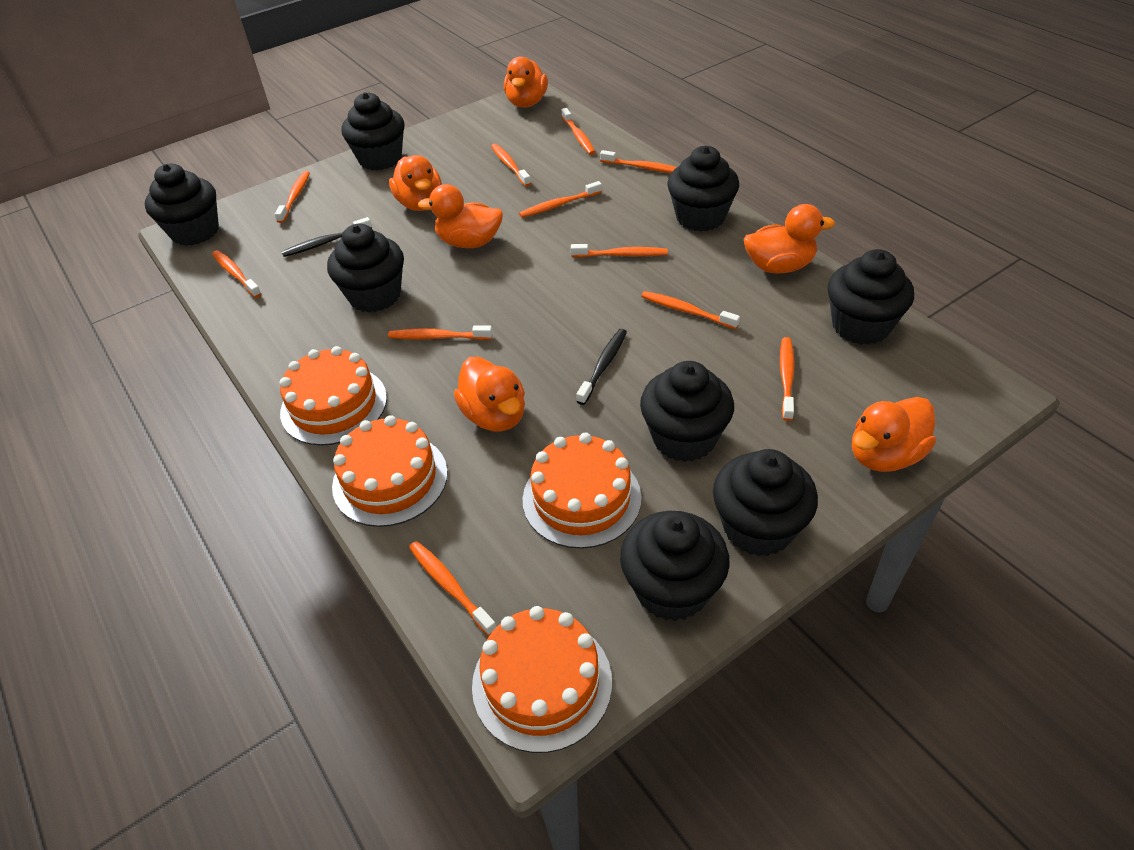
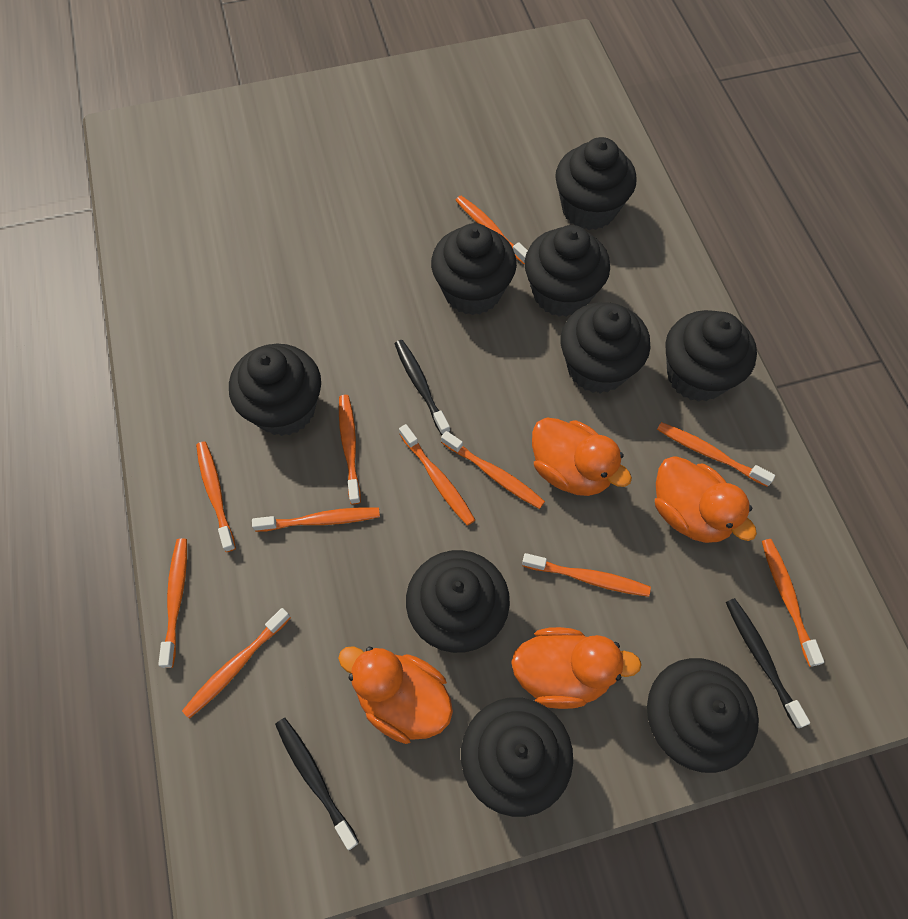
black cupcake: 8 -> 9
black toothbrush: 2 -> 3
orange cake: 4 -> 0
orange duck: 6 -> 4

